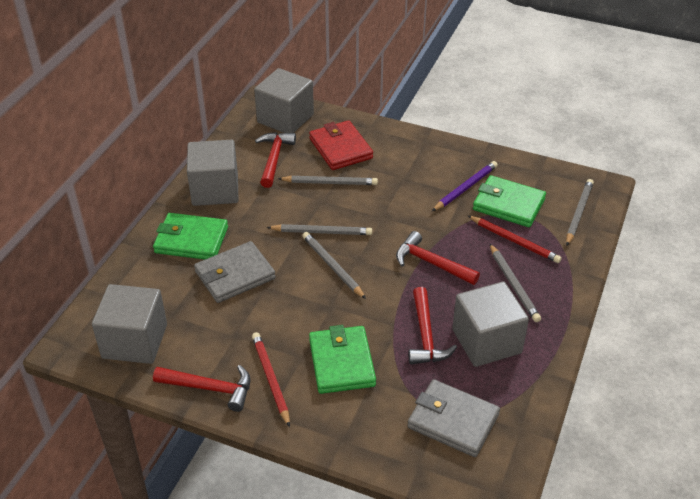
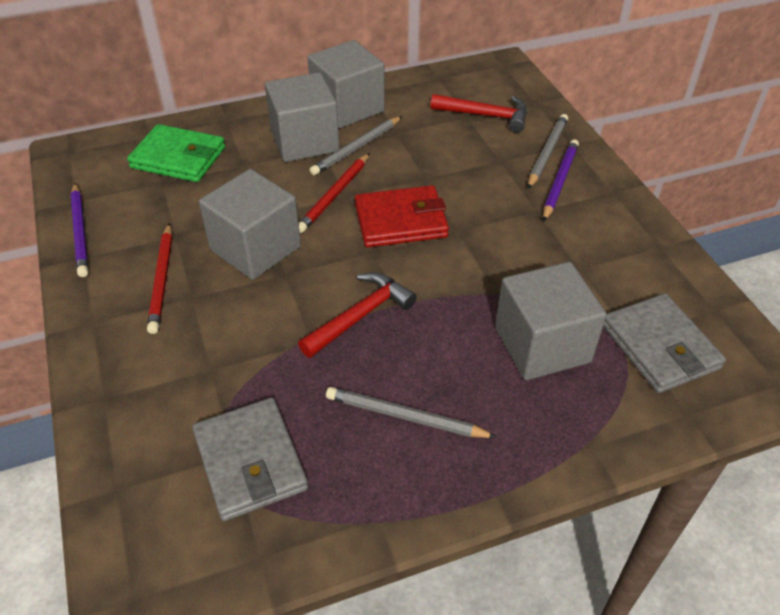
green wallet: 3 -> 1
grey pencil: 5 -> 3
purple pencil: 1 -> 2
red hammer: 4 -> 2

